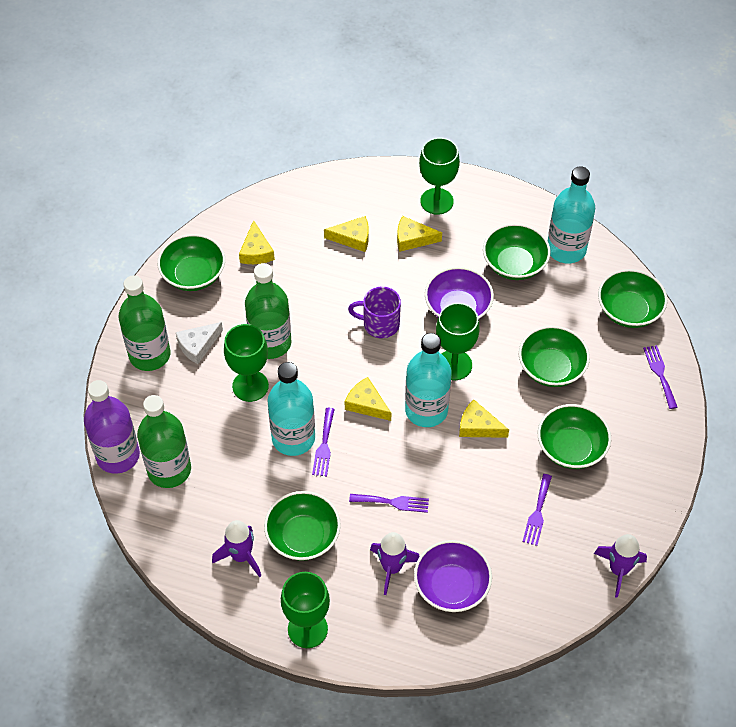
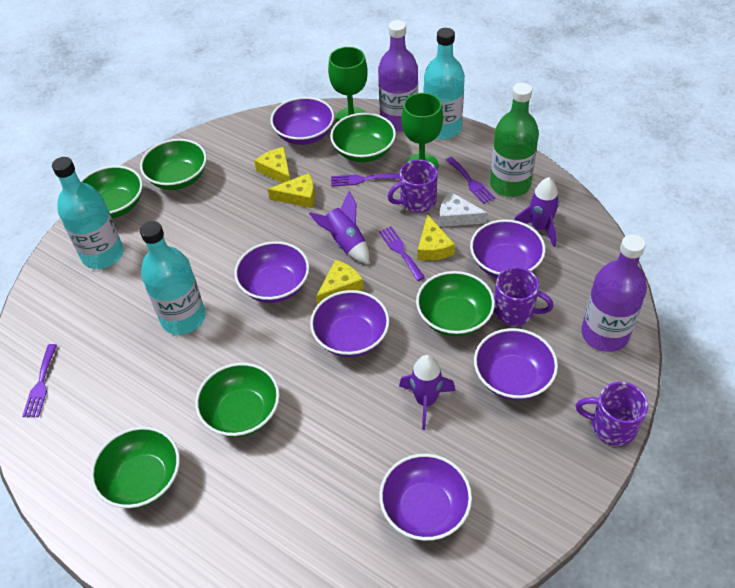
green bottle: 3 -> 1
green goblet: 4 -> 2
purple bottle: 1 -> 2
purple bowl: 2 -> 6
purple mug: 1 -> 3
yellow cheese: 5 -> 4

